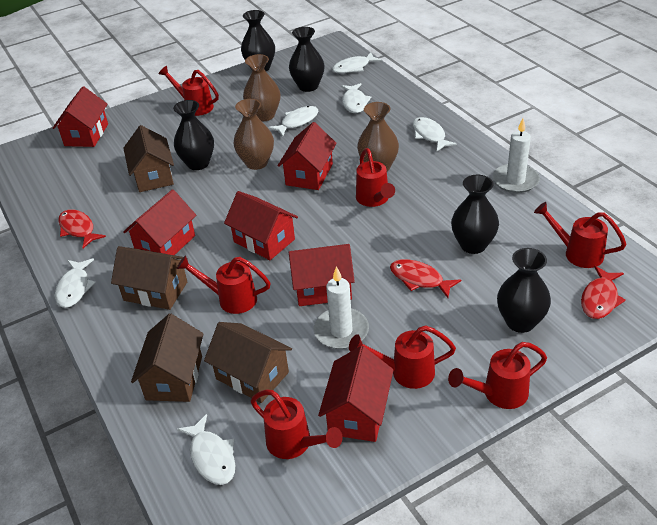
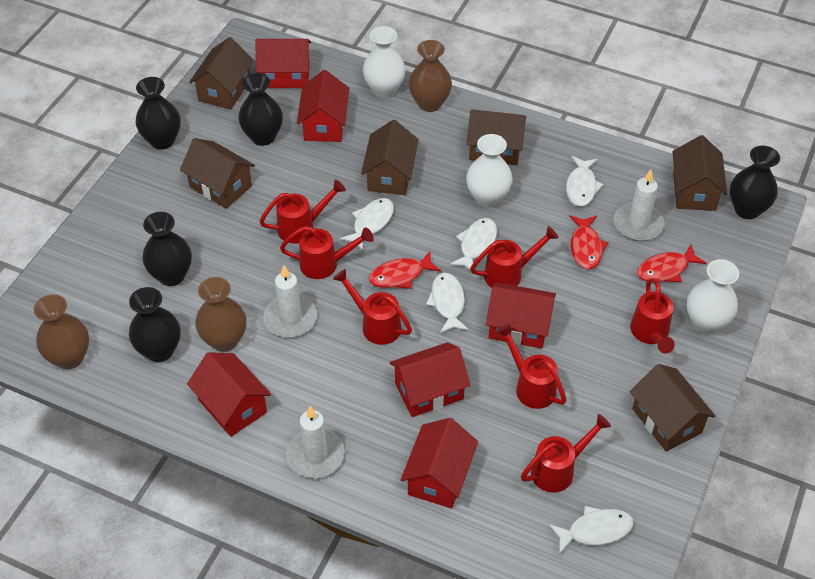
brown house: 4 -> 6
white candle: 2 -> 3
white fish: 6 -> 5
white vase: 0 -> 3

